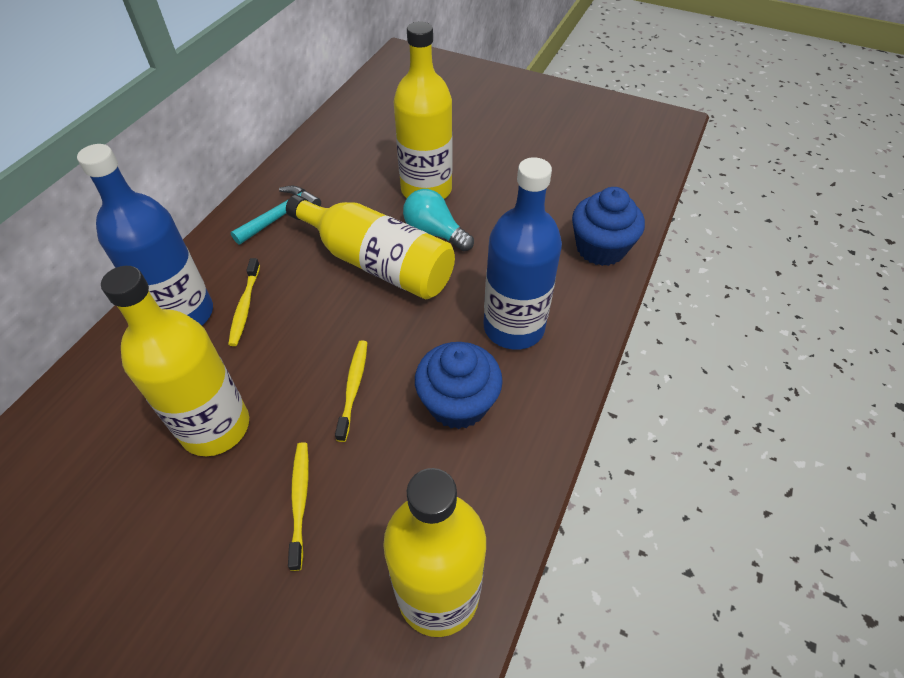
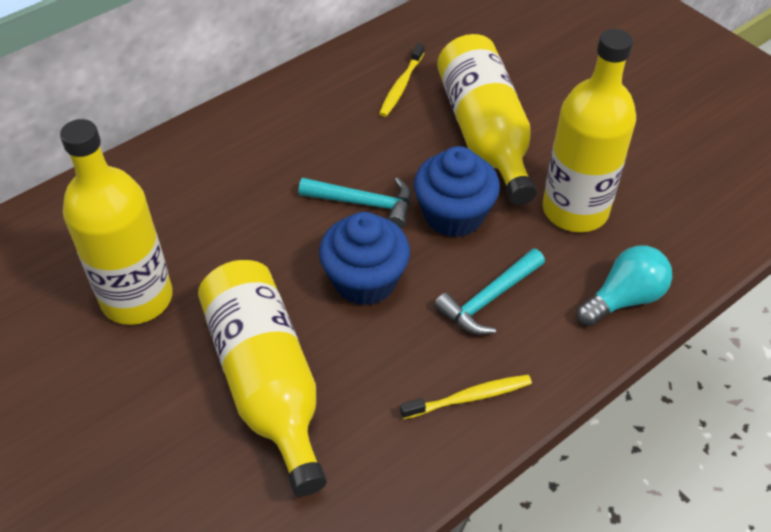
blue bottle: 2 -> 0
turquoise hammer: 1 -> 2
yellow toothbrush: 3 -> 2

